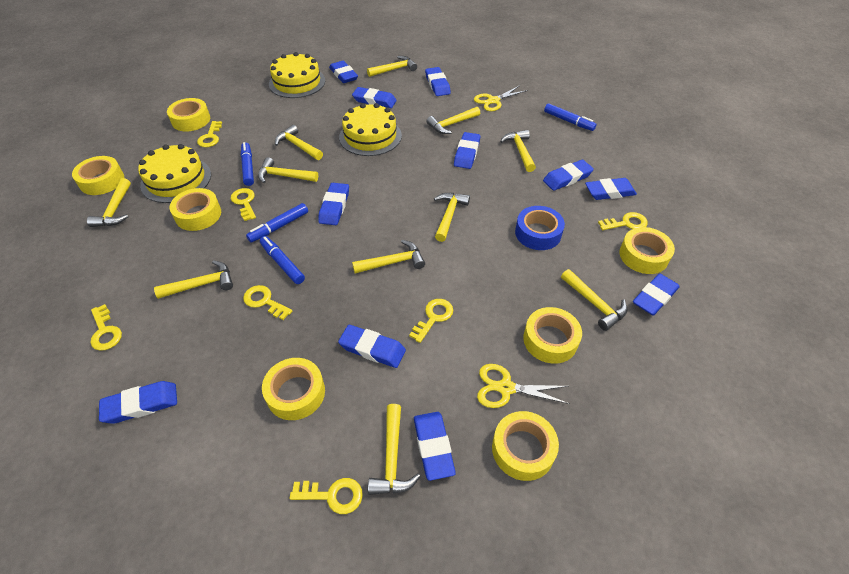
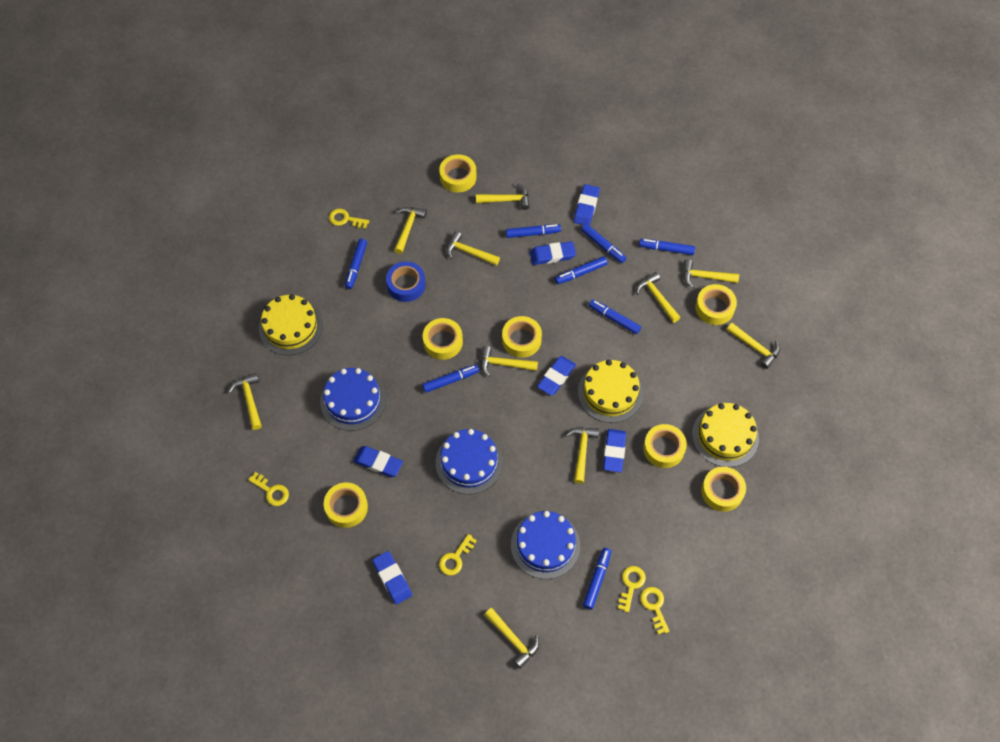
blue cake: 0 -> 3
blue eraser: 11 -> 6
blue marker: 4 -> 8
yellow hammer: 11 -> 10
yellow key: 7 -> 5
yellow scissors: 2 -> 0

